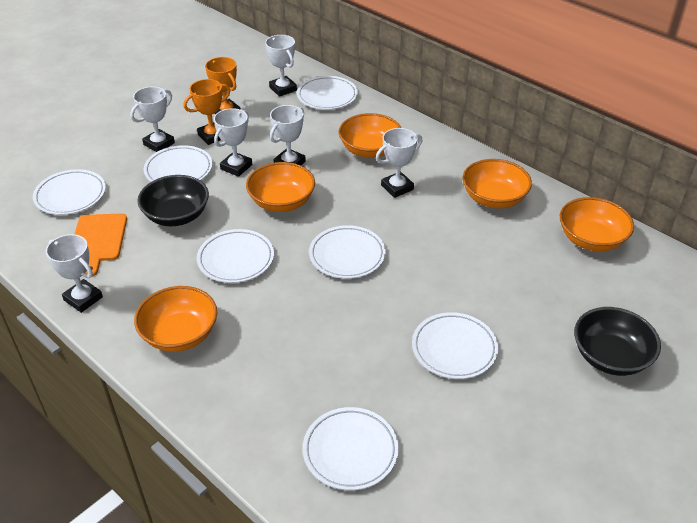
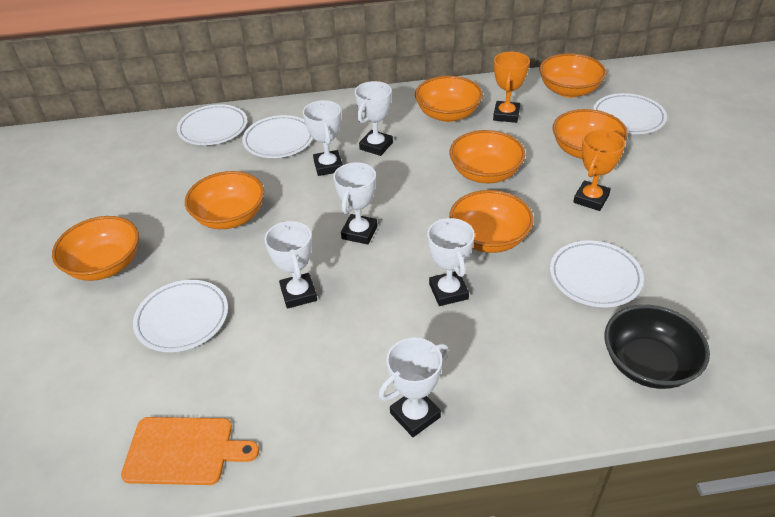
black bowl: 2 -> 1
orange bowl: 5 -> 7
white plate: 7 -> 5

